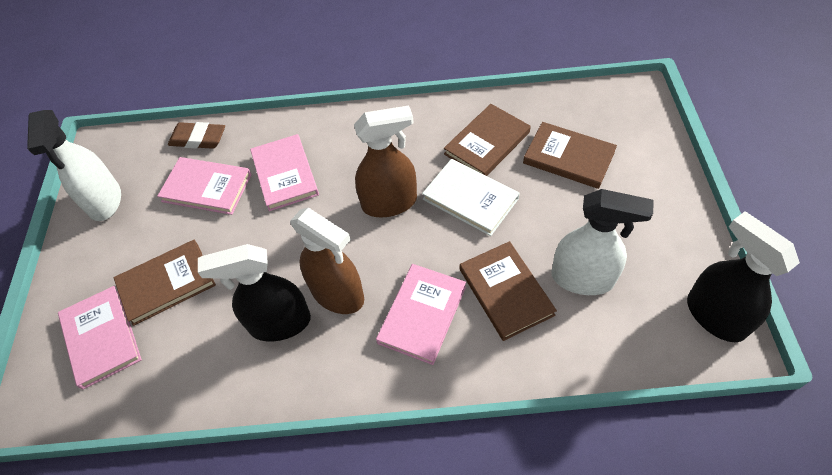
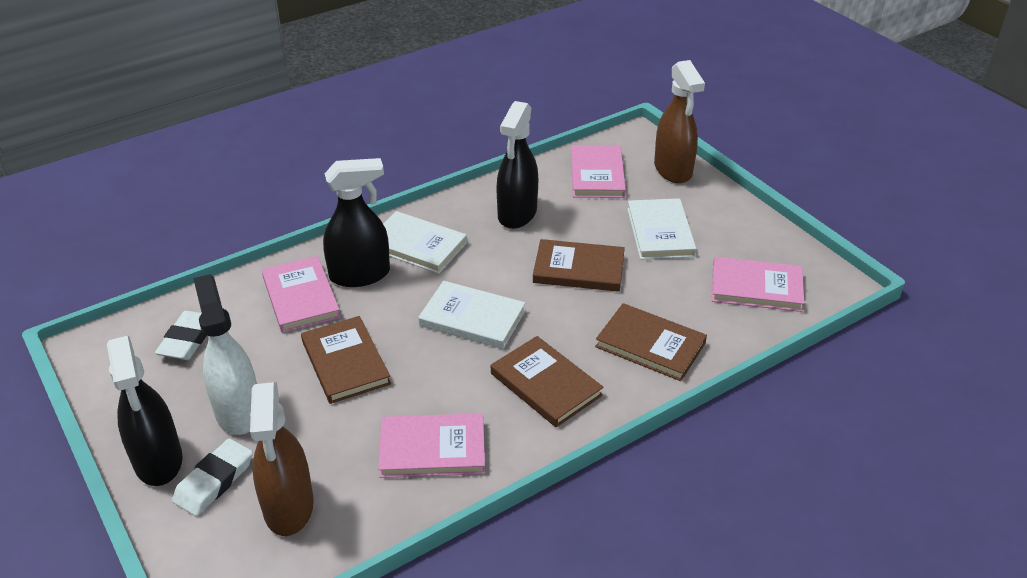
black spray bottle: 2 -> 3
brown eraser: 1 -> 0
white book: 1 -> 3
white eraser: 0 -> 2
white spray bottle: 2 -> 1

